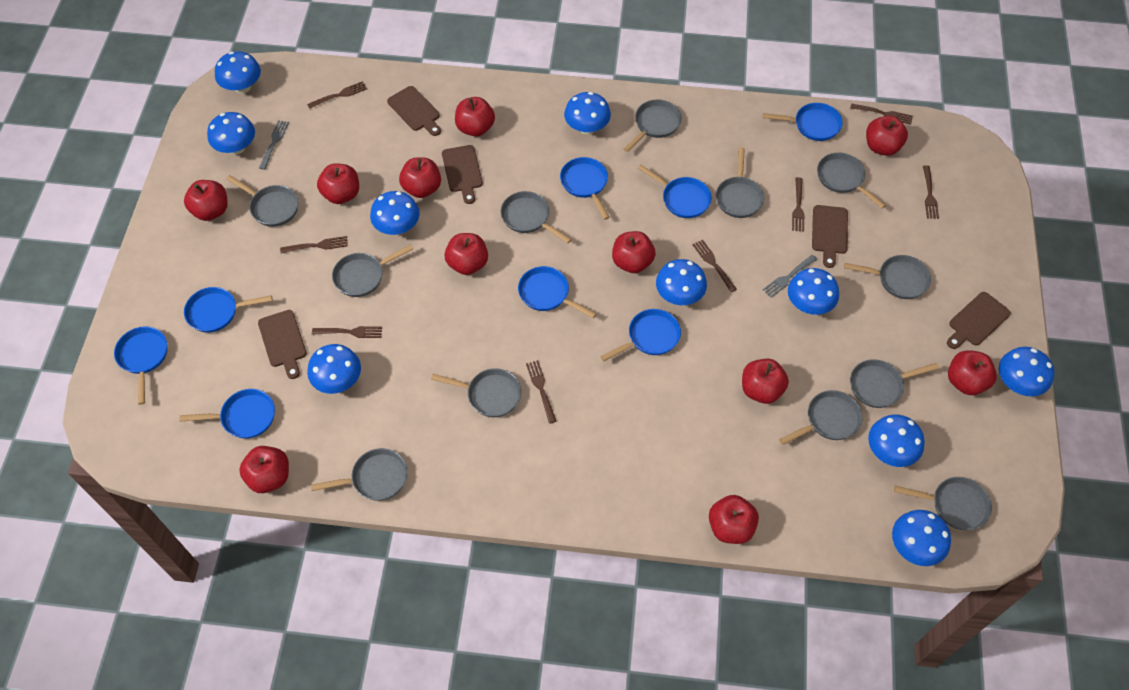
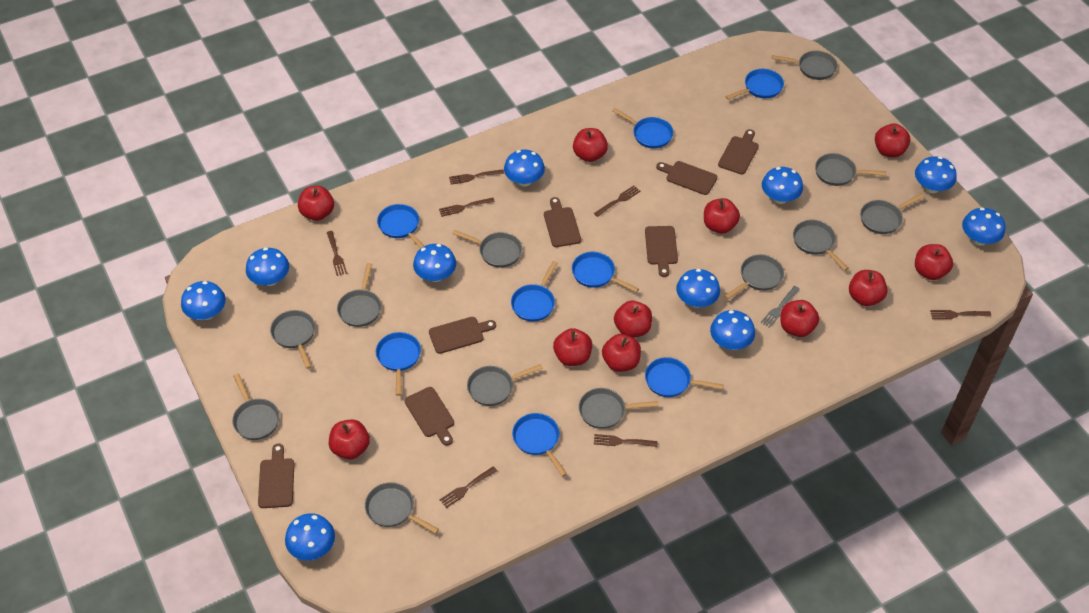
brown cutting board: 5 -> 7
brown fork: 8 -> 7
grey fork: 2 -> 1

